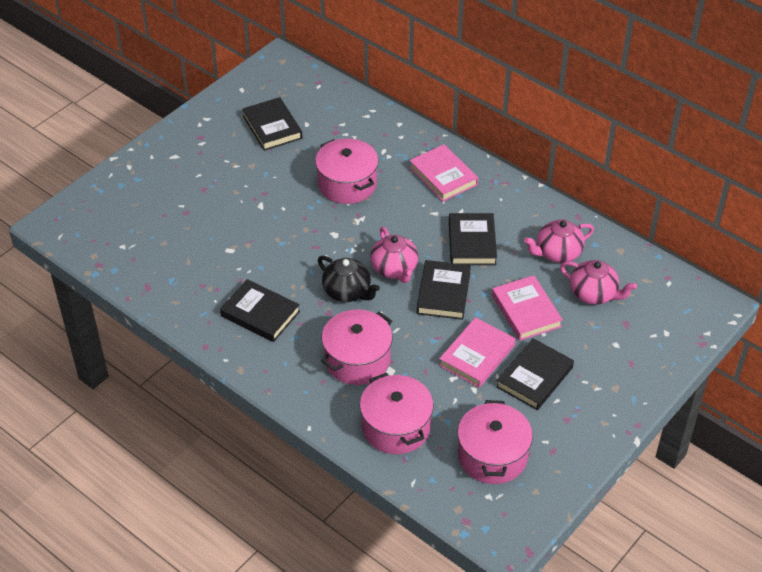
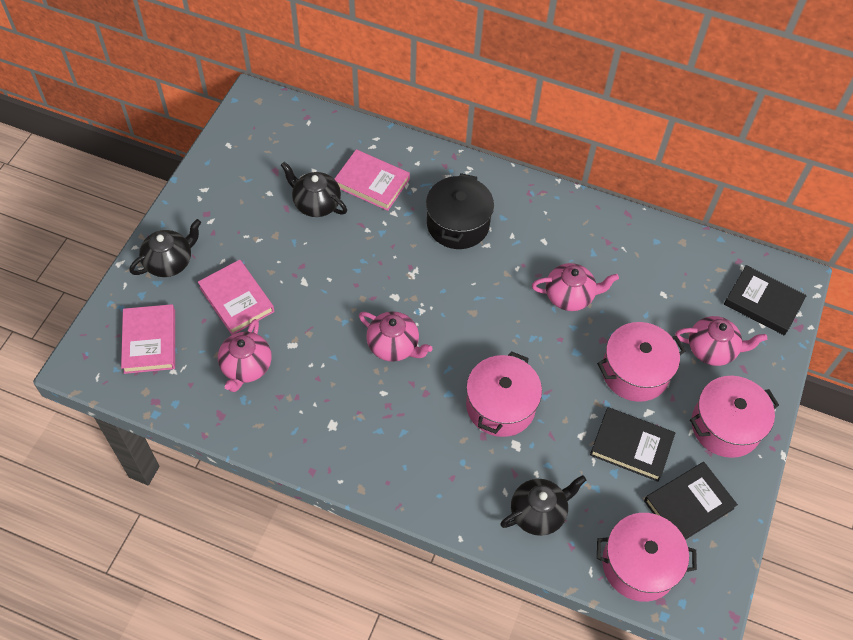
black book: 5 -> 3
black pot: 0 -> 1
black teapot: 1 -> 3
pink teapot: 3 -> 4

